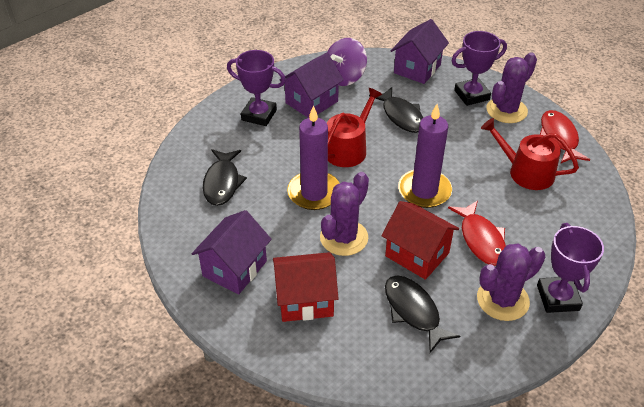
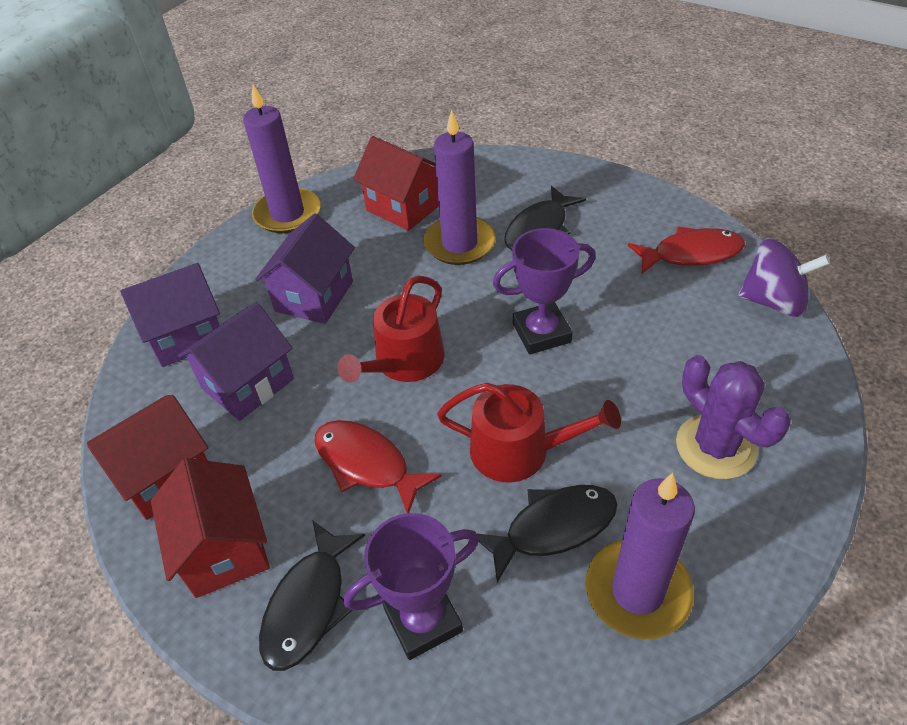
purple cactus: 3 -> 1
purple candle: 2 -> 3
purple trophy: 3 -> 2
red house: 2 -> 3

